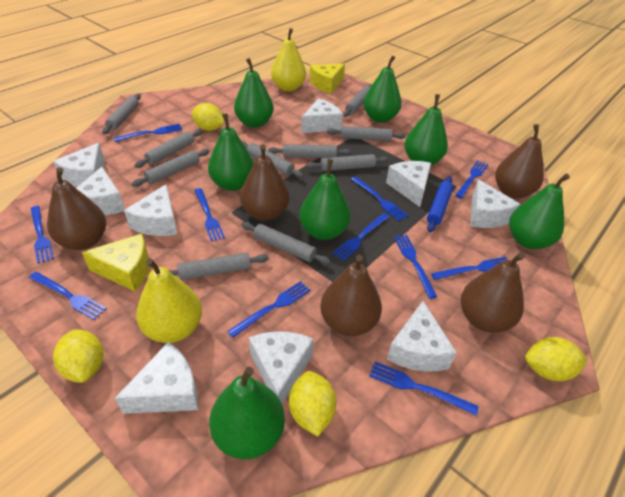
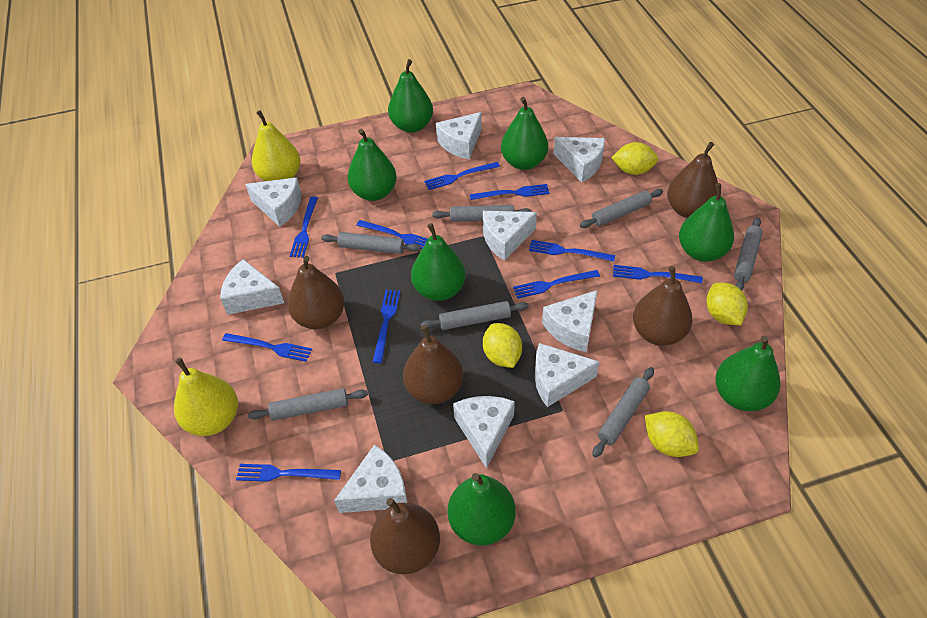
blue fork: 11 -> 10
blue rolling pin: 1 -> 0
grey rolling pin: 10 -> 7
yellow cheese: 2 -> 0

